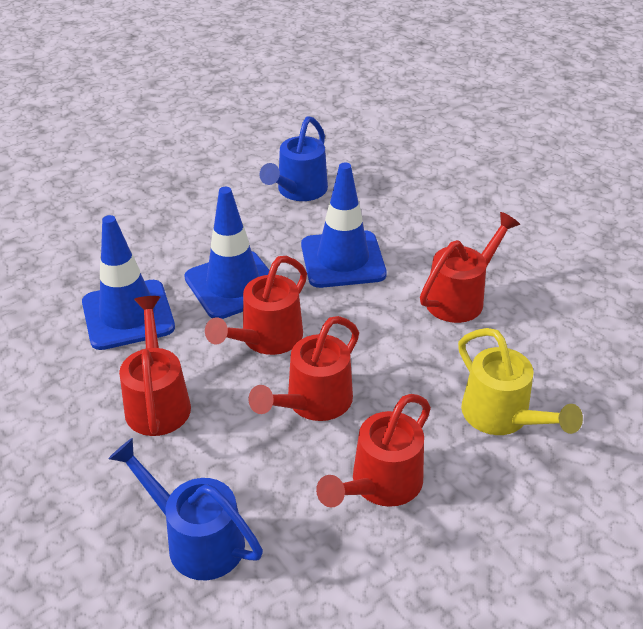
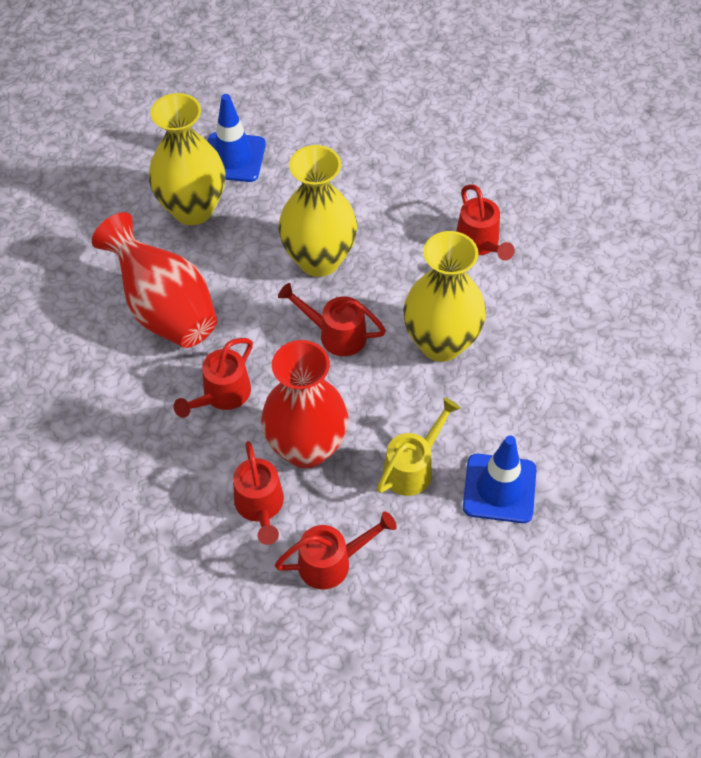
blue traffic cone: 3 -> 2
blue watering can: 2 -> 0
red vase: 0 -> 2
yellow vase: 0 -> 3

